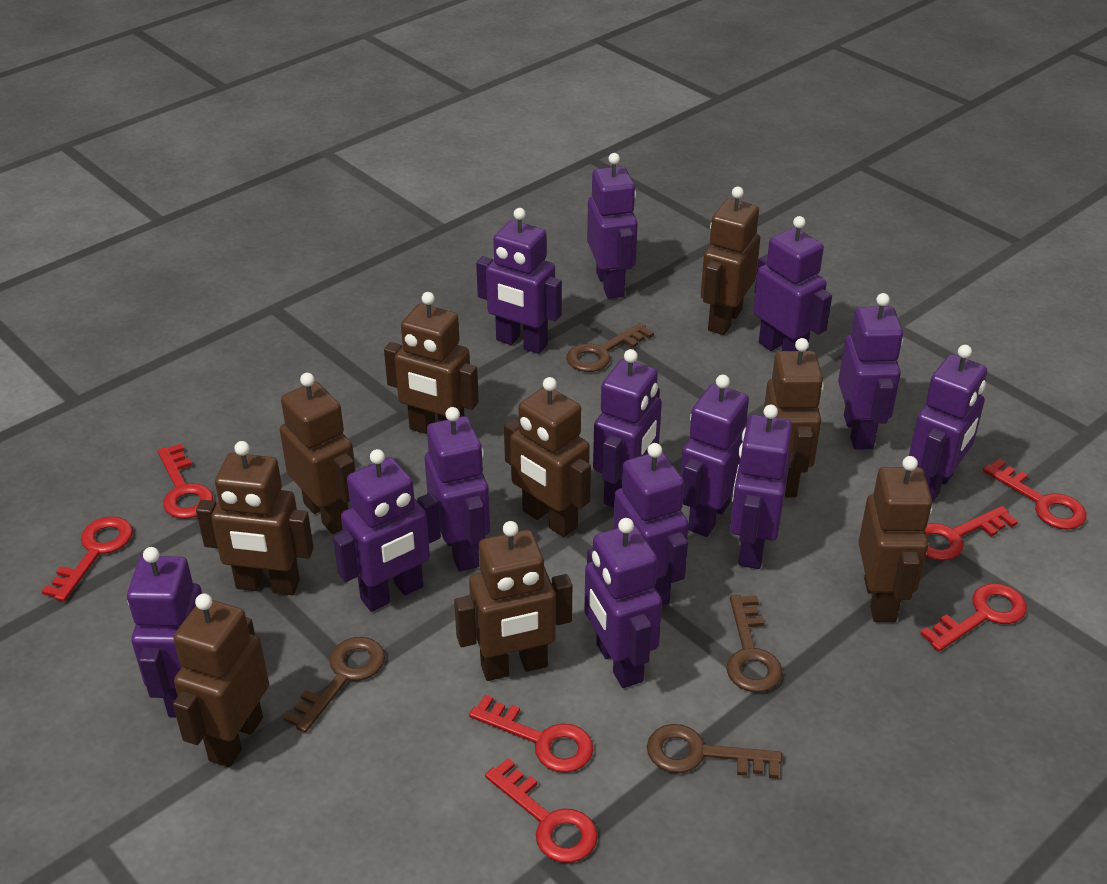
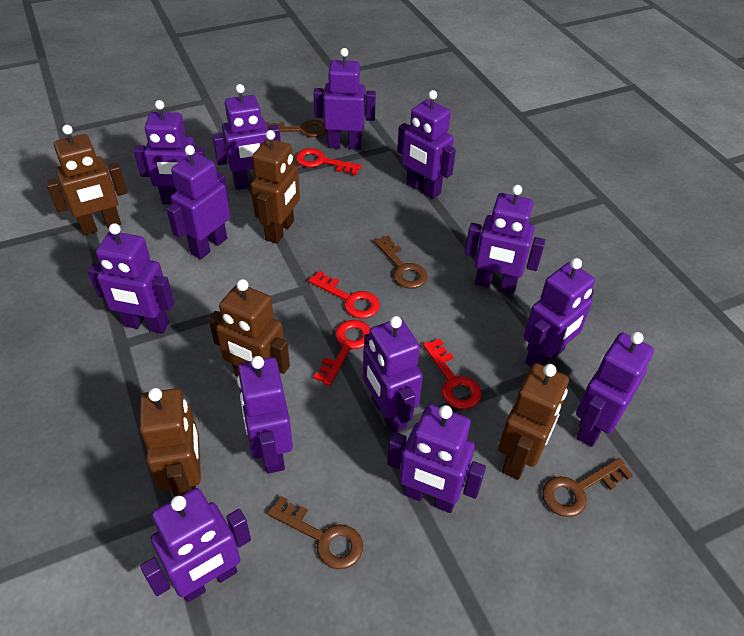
brown robot: 9 -> 5
red key: 7 -> 4

